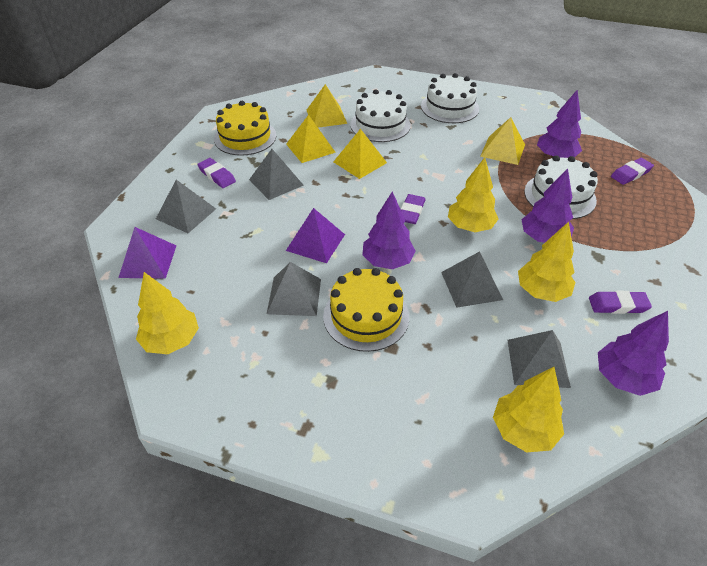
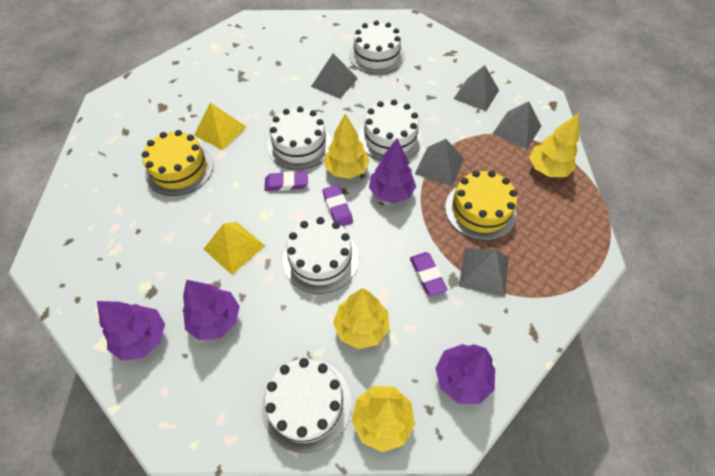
purple eraser: 4 -> 3
purple pyramid: 2 -> 0
white cake: 3 -> 5
yellow pyramid: 4 -> 2

